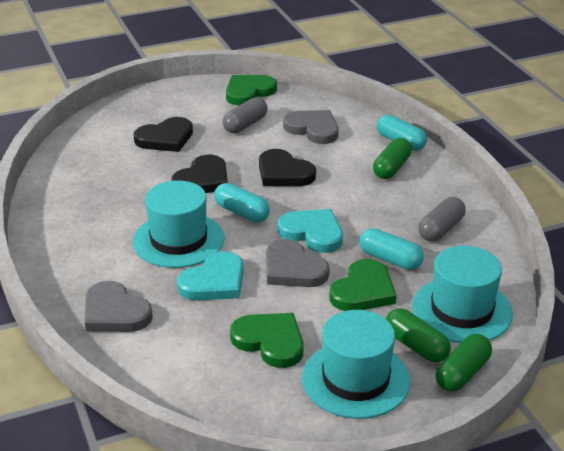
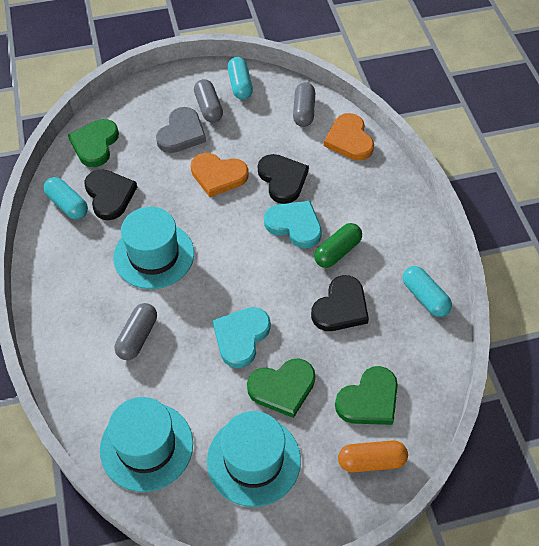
green capsule: 3 -> 1
grey capsule: 2 -> 3
grey heart: 3 -> 1
orange capsule: 0 -> 1
orange heart: 0 -> 2

